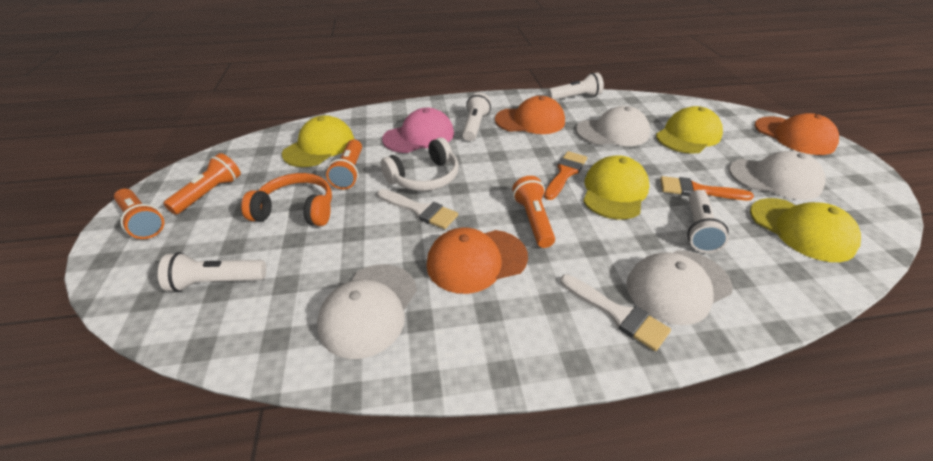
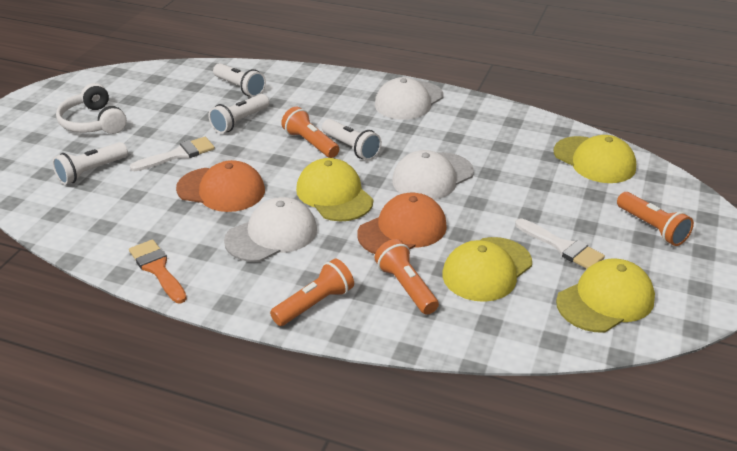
orange brush: 2 -> 1
orange cap: 3 -> 2
orange headphones: 1 -> 0
pink cap: 1 -> 0
white cap: 4 -> 3

